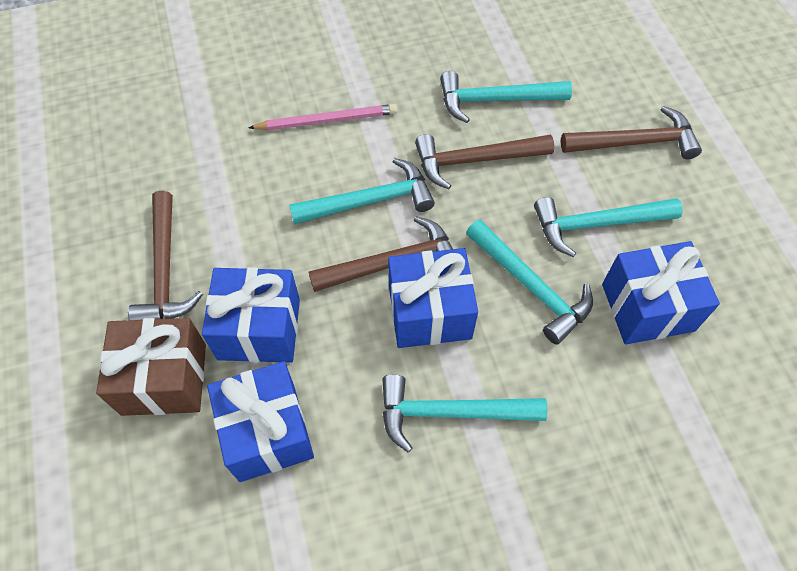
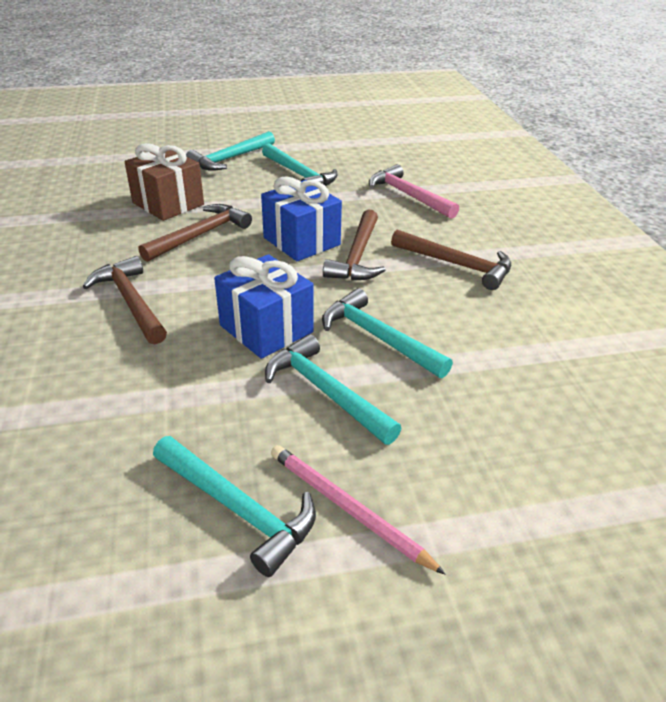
blue gift: 4 -> 2
pink hammer: 0 -> 1

